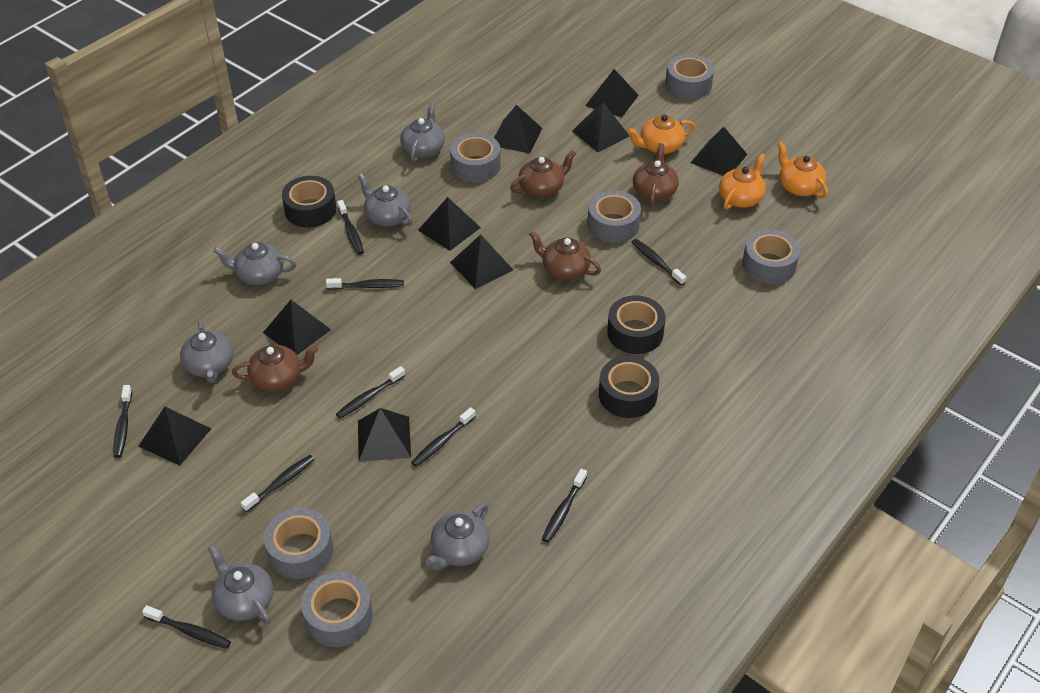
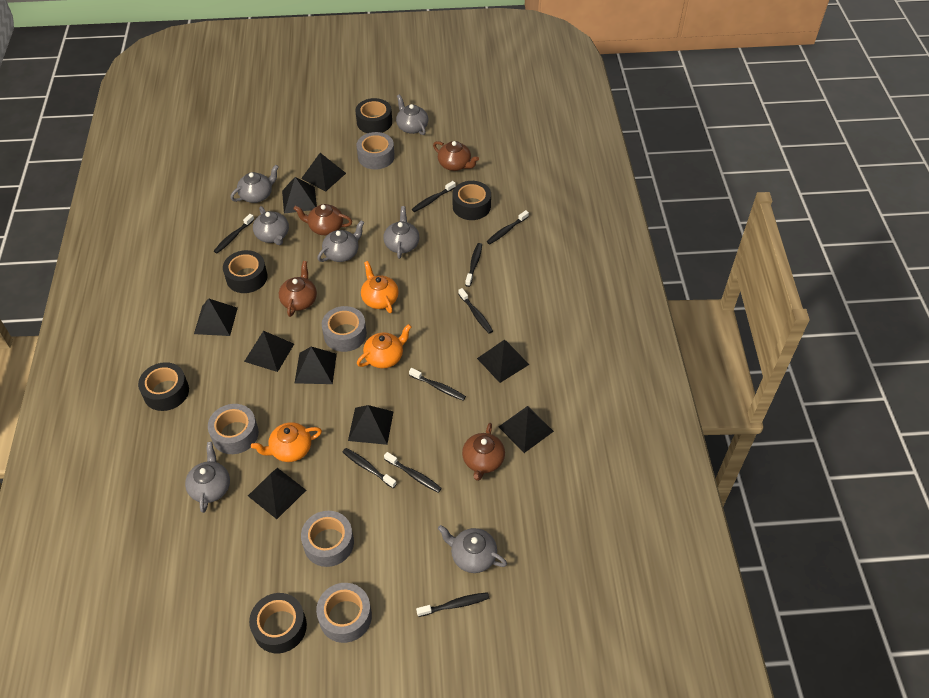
black tape: 3 -> 5
grey tape: 6 -> 5
grey teapot: 6 -> 7

